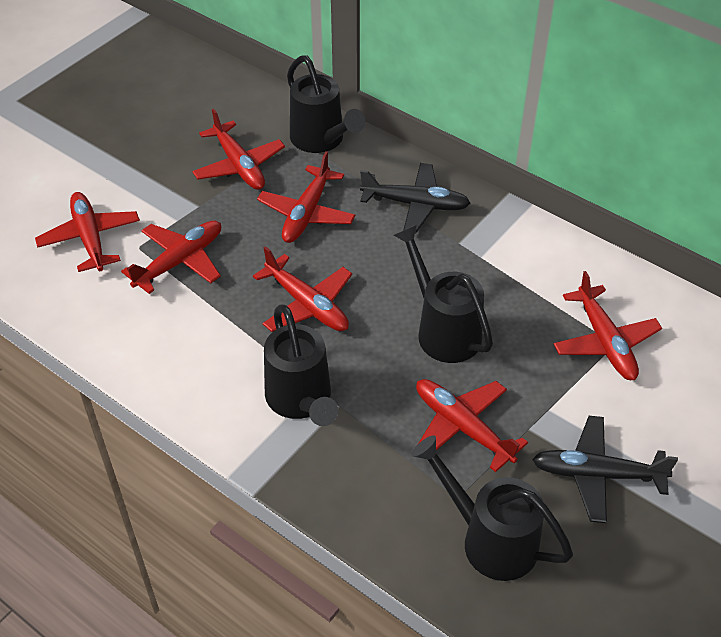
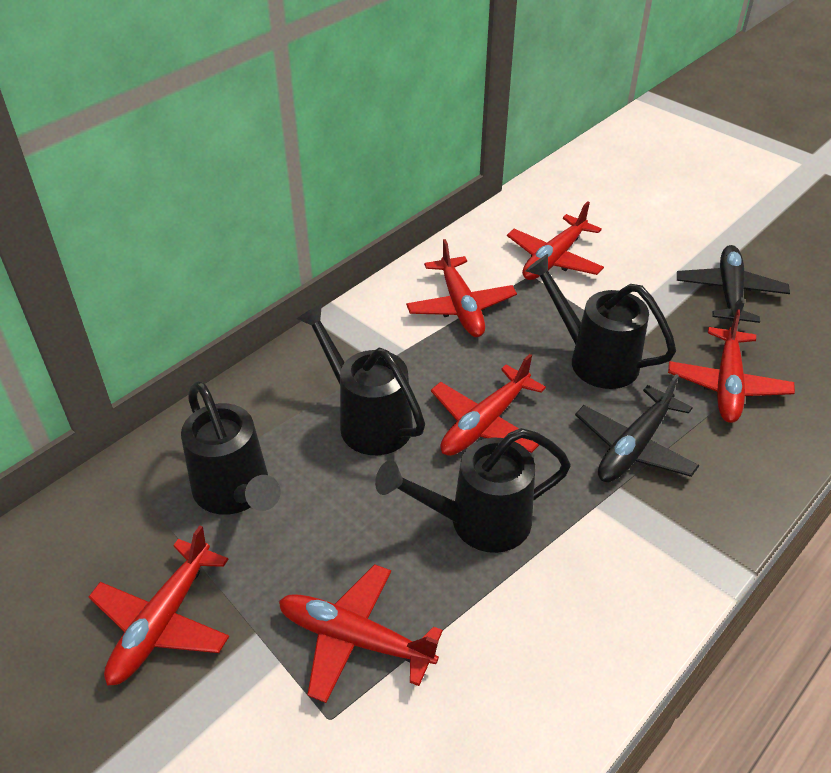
red plane: 7 -> 6

